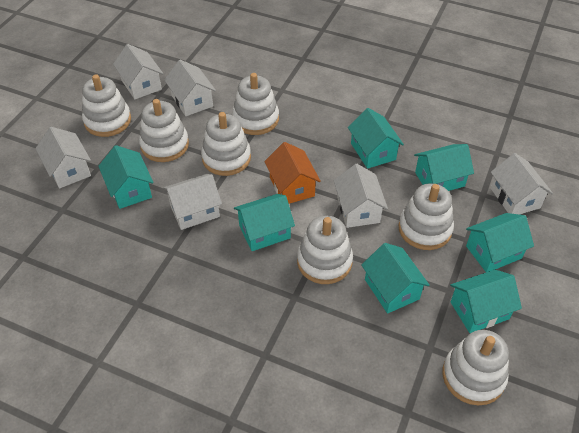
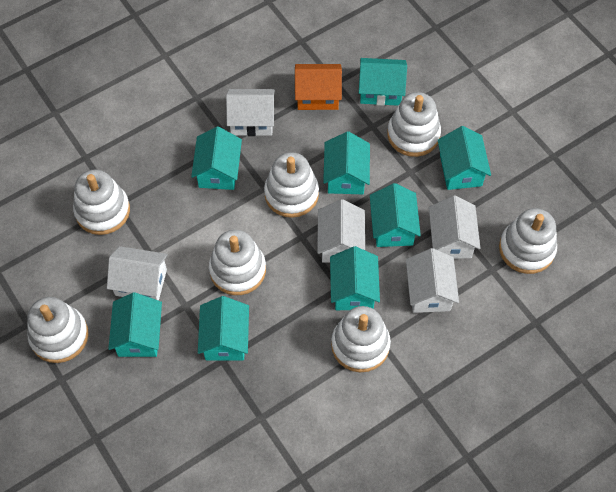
turquoise house: 7 -> 8
white house: 6 -> 5

